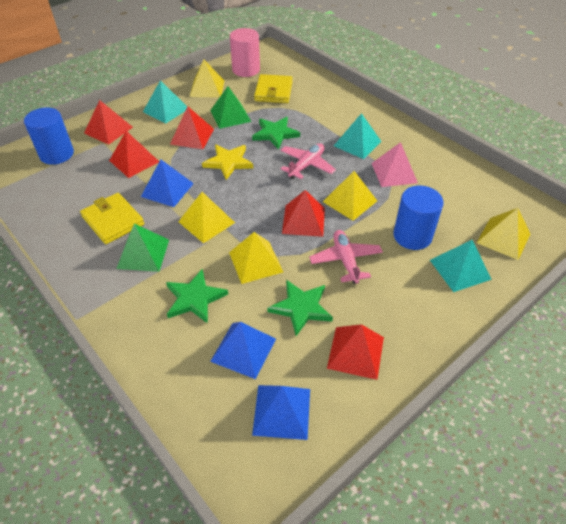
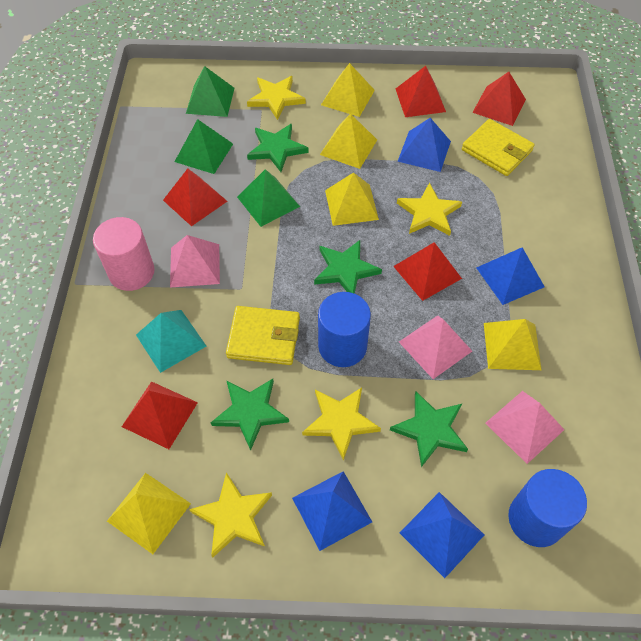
blue pyramid: 3 -> 4
green pyramid: 2 -> 3
green star: 3 -> 4
pink plane: 2 -> 0
pink pyramid: 1 -> 3
turquoise pyramid: 3 -> 1
yellow star: 1 -> 4

